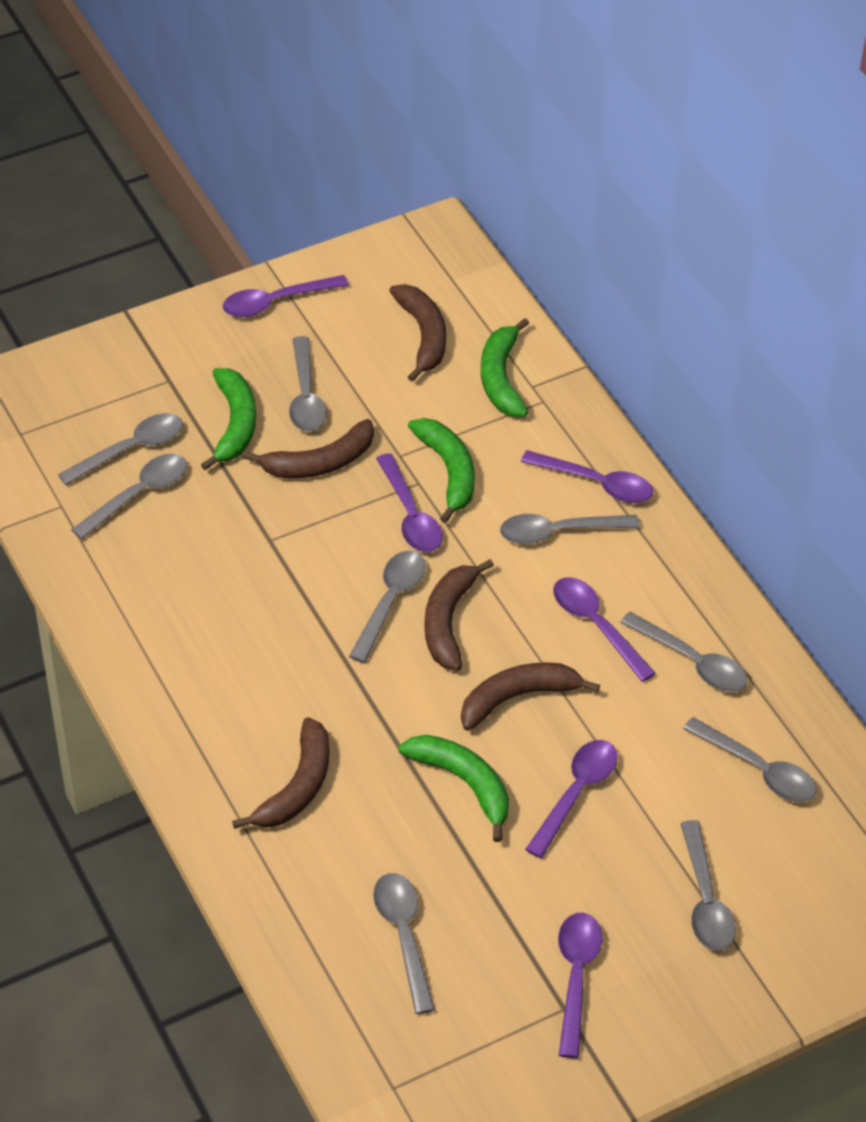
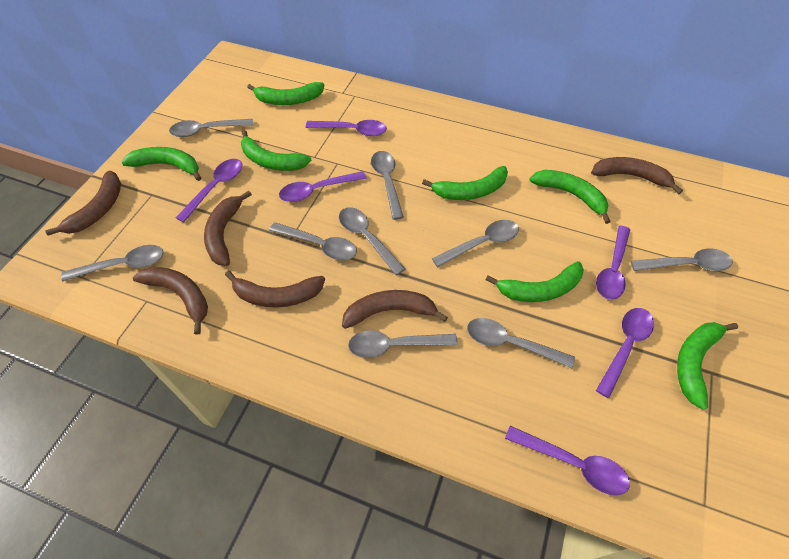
brown banana: 5 -> 6
green banana: 4 -> 7

